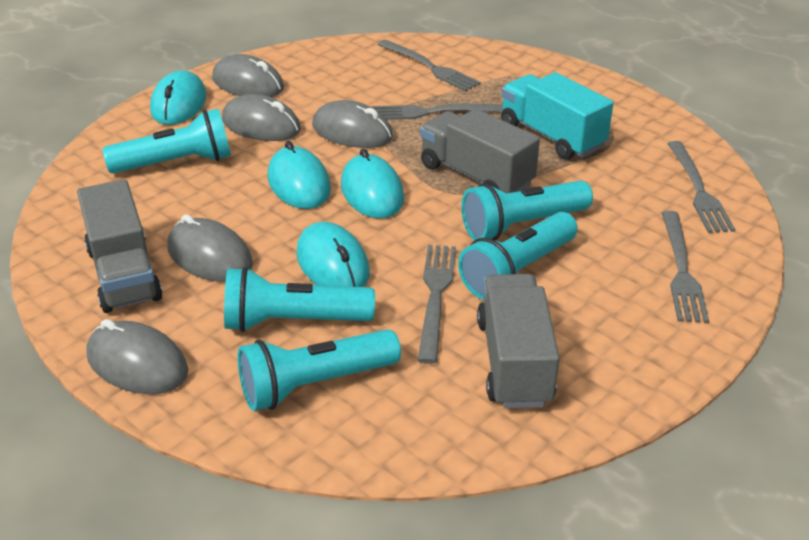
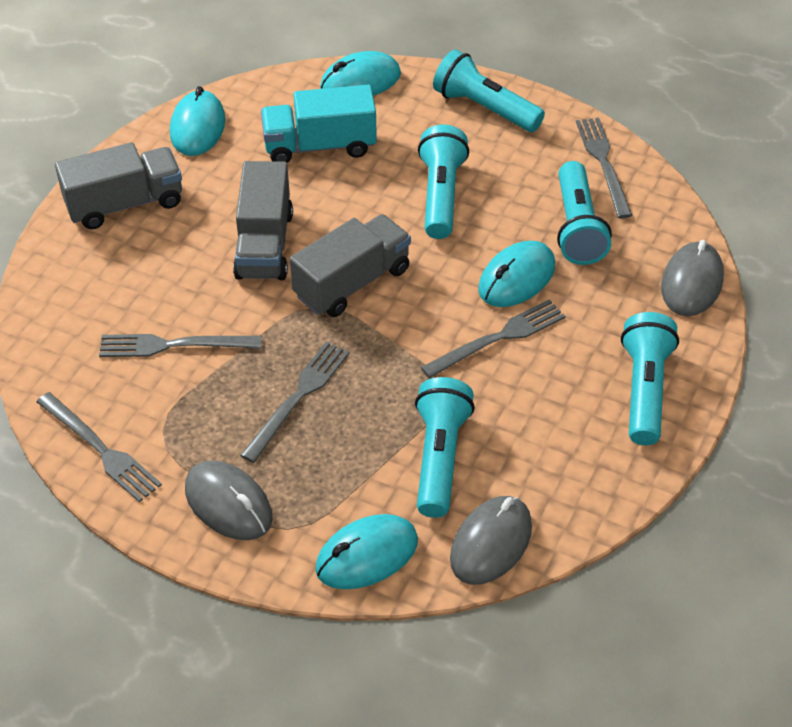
grey mouse: 5 -> 3

